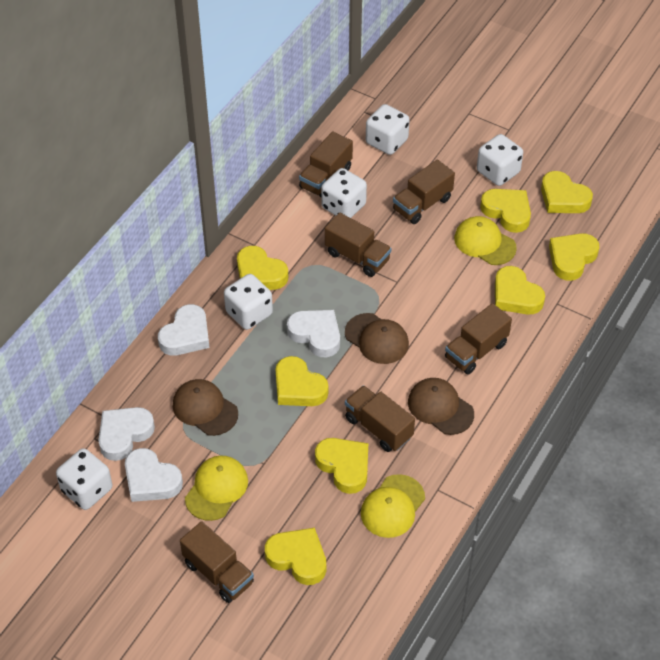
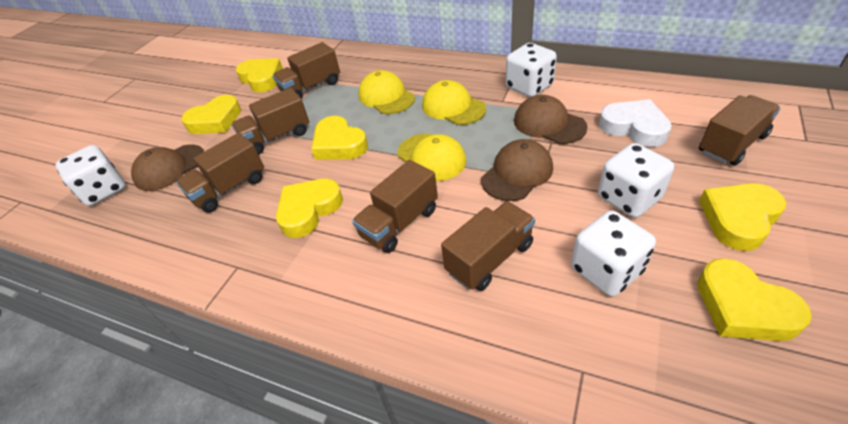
white dice: 5 -> 4
white heart: 4 -> 1
yellow heart: 8 -> 6

